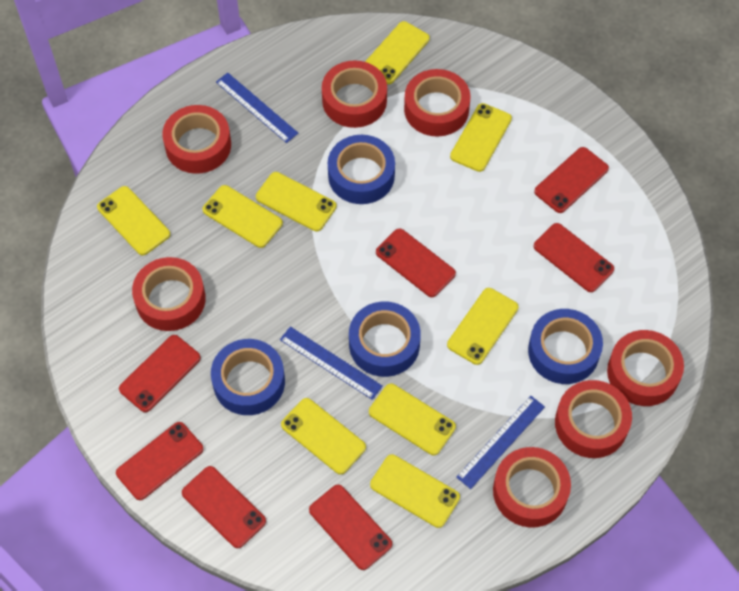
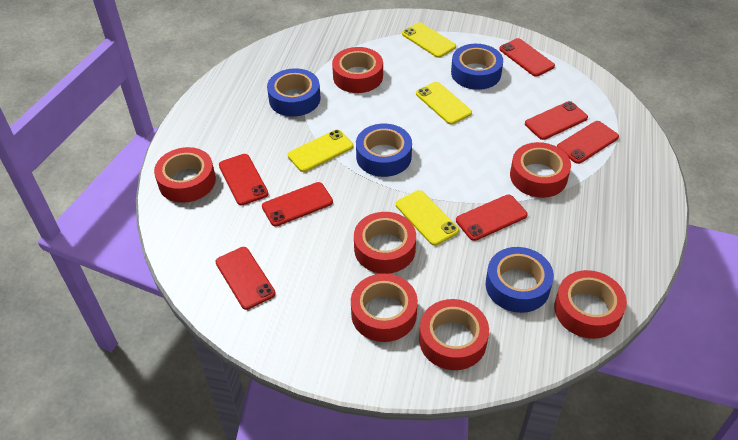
blue ruler: 3 -> 0
yellow phone: 9 -> 4

